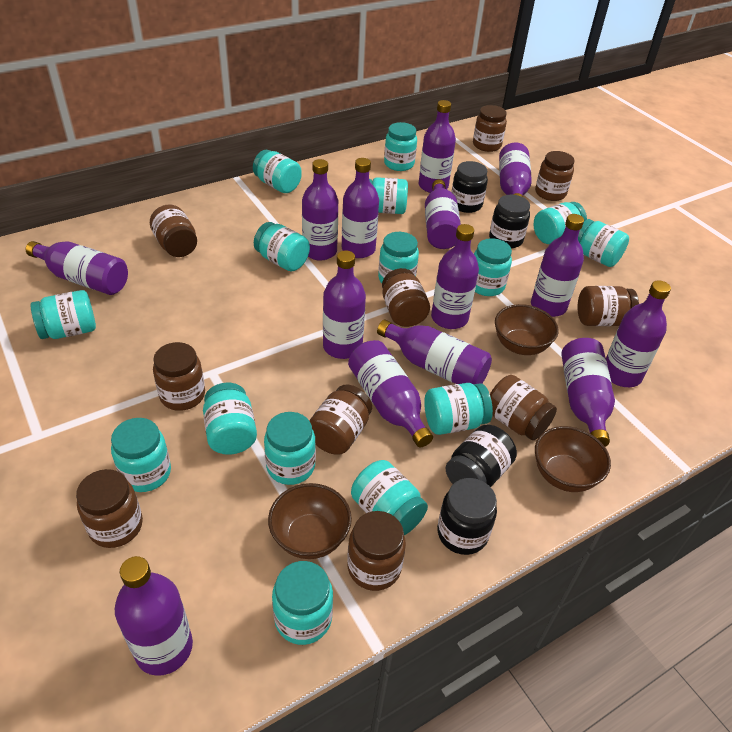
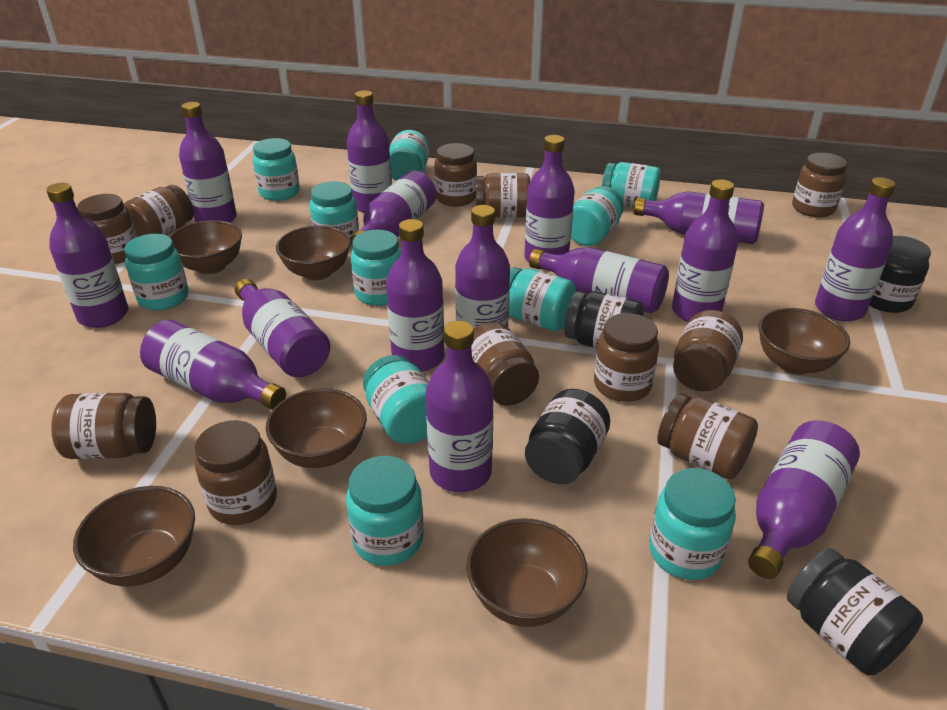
brown bowl: 3 -> 6
brown jar: 10 -> 11
purple bottle: 14 -> 15
turquoise jar: 15 -> 11

